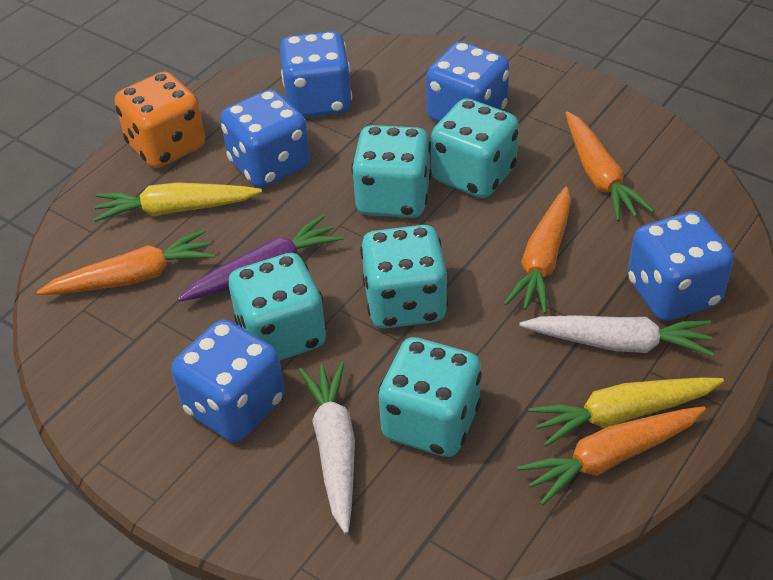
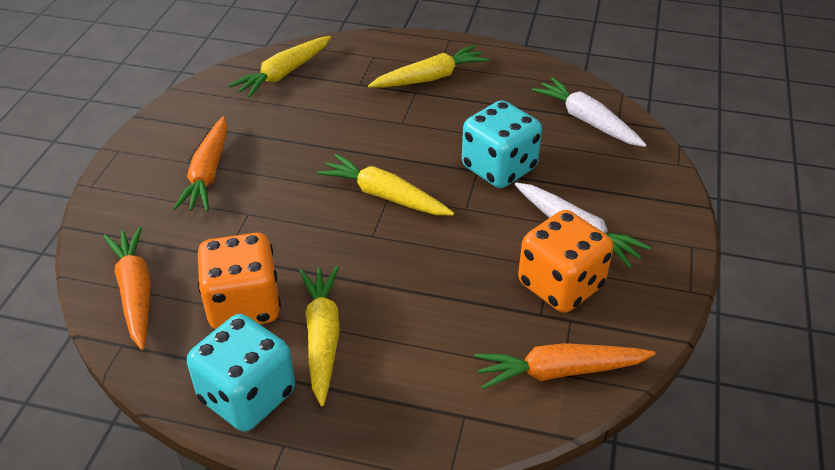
blue dice: 5 -> 0
orange carrot: 4 -> 3
orange dice: 1 -> 2
purple carrot: 1 -> 0
turquoise dice: 5 -> 2
yellow carrot: 2 -> 4

